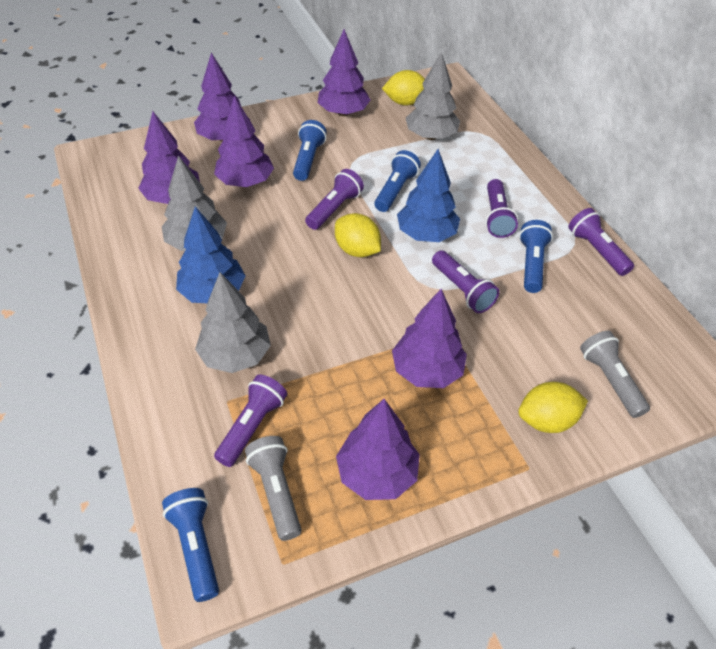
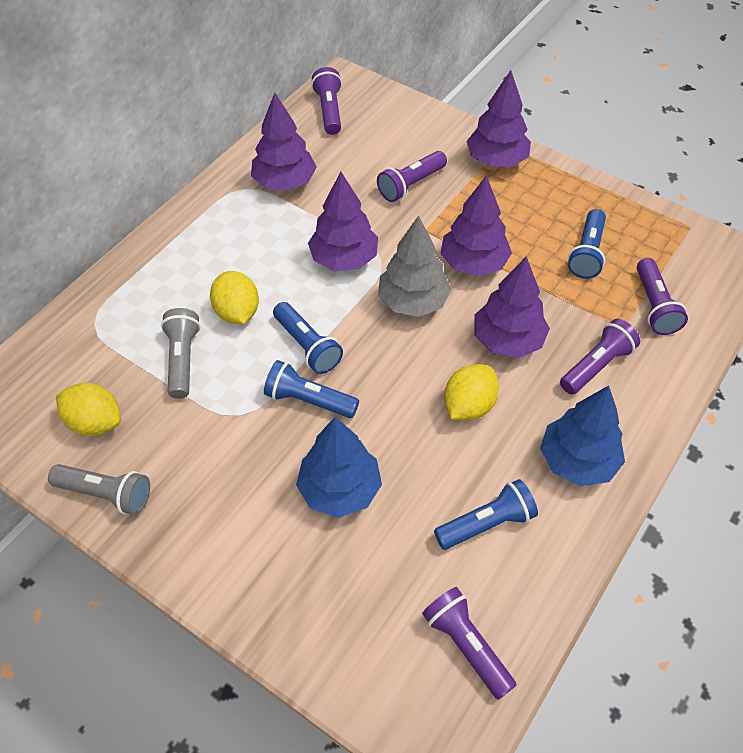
grey tree: 3 -> 1
purple tree: 6 -> 5

